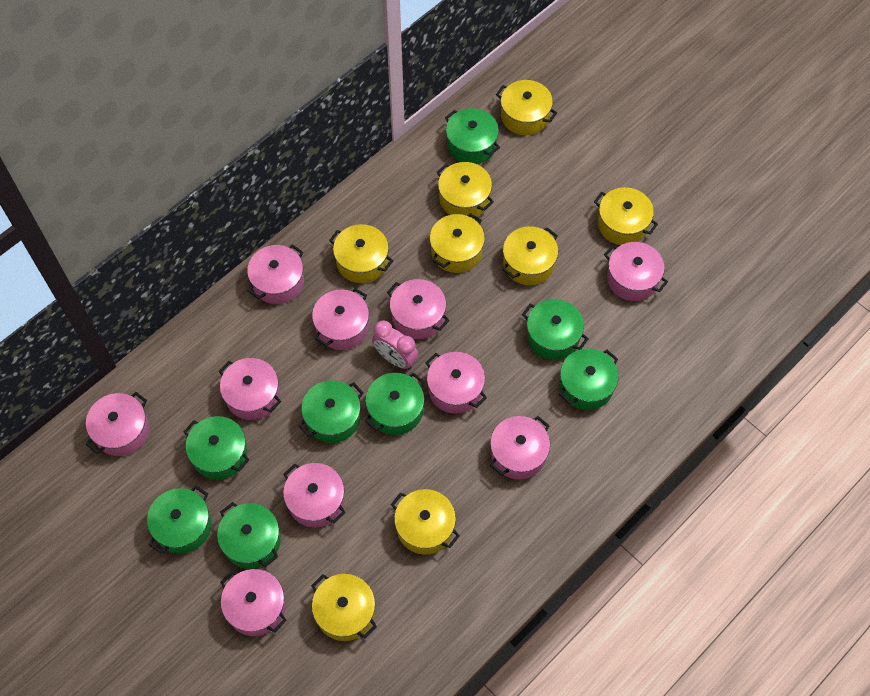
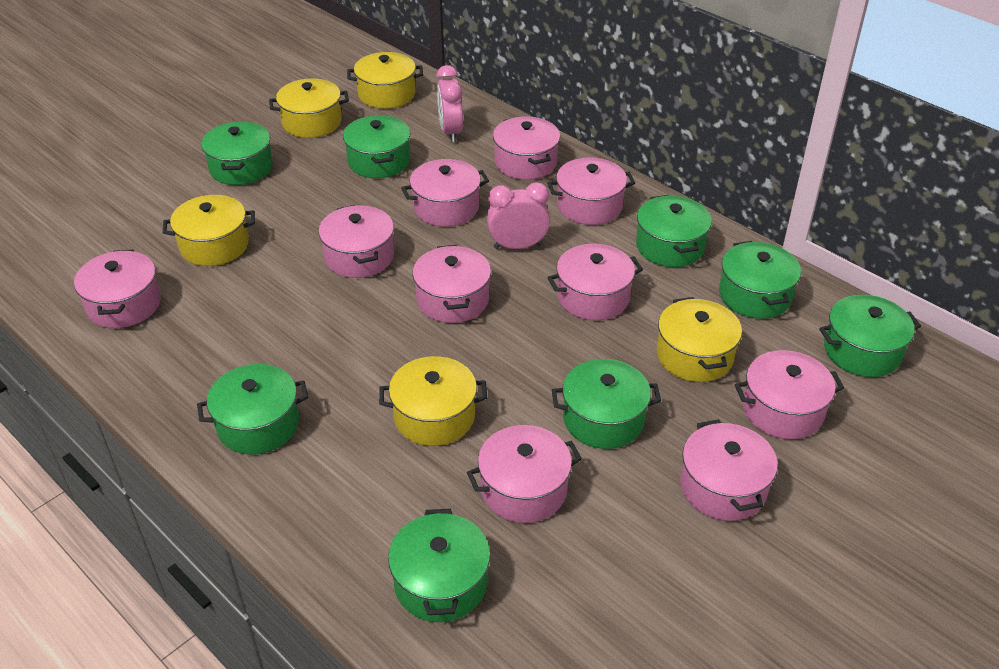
pink clock: 1 -> 2
yellow pot: 8 -> 5

